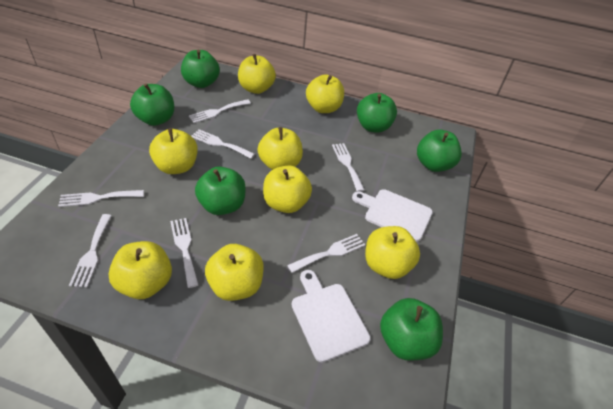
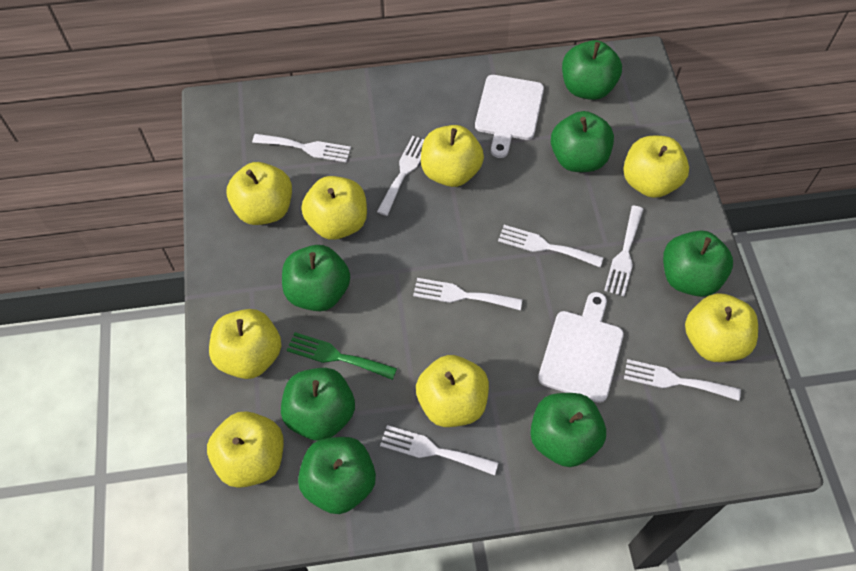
green apple: 6 -> 7
green fork: 0 -> 1

